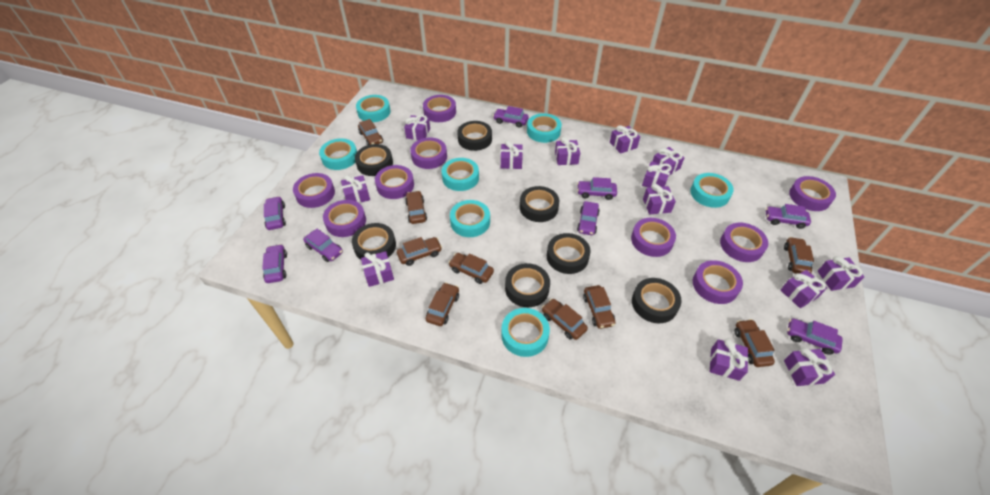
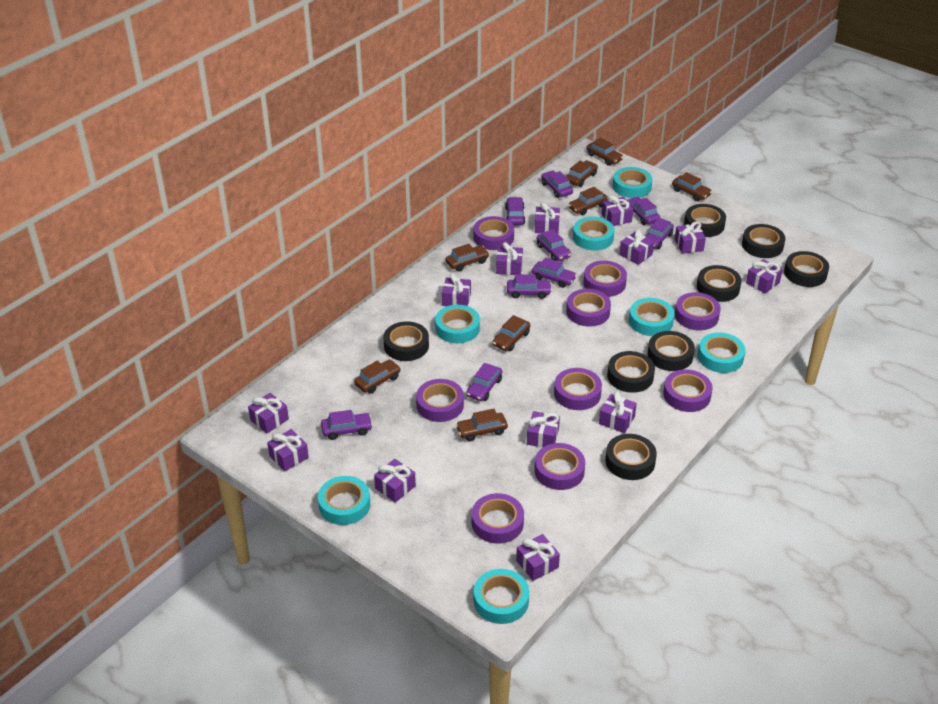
black tape: 7 -> 8
brown car: 9 -> 8
purple car: 8 -> 9

